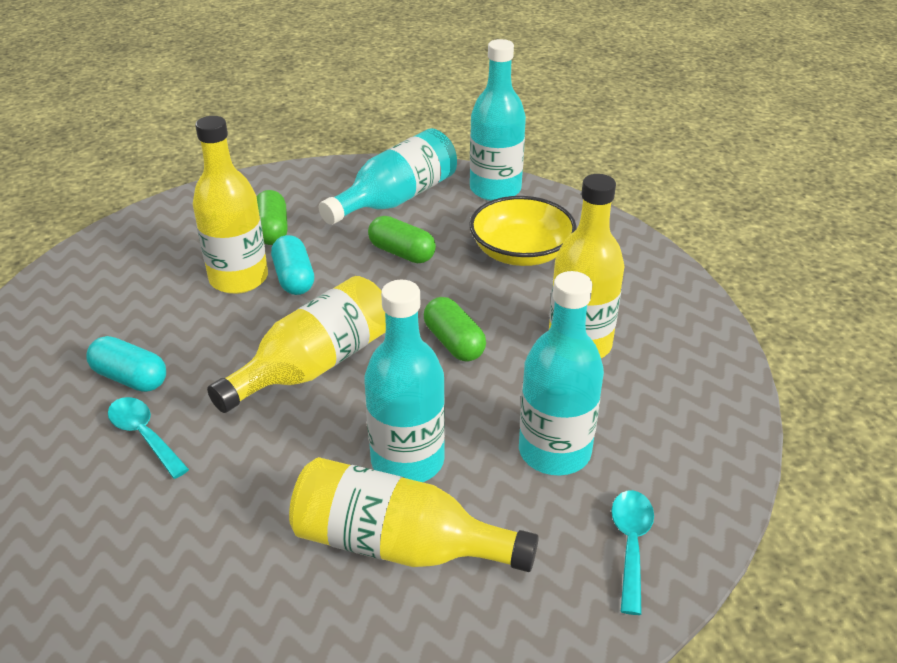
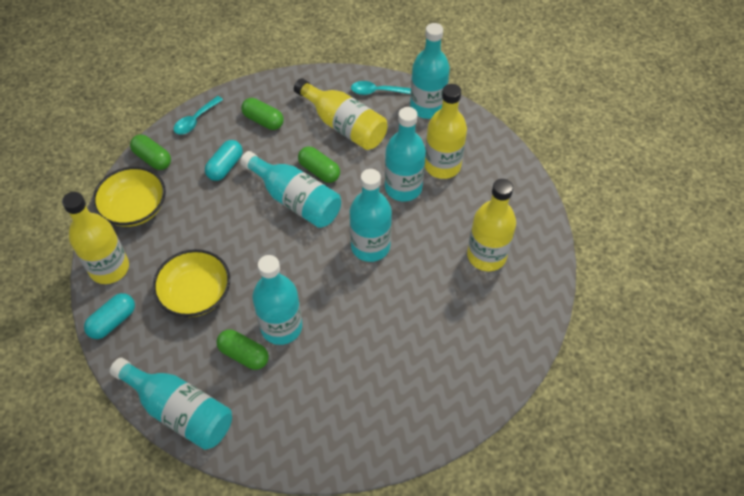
green capsule: 3 -> 4
turquoise bottle: 4 -> 6
yellow bowl: 1 -> 2

